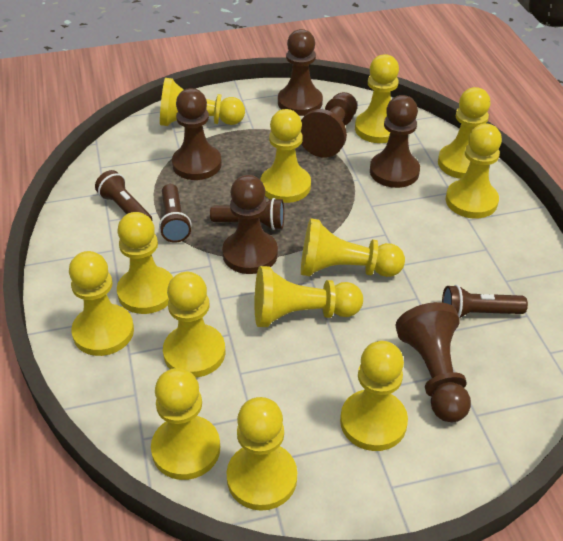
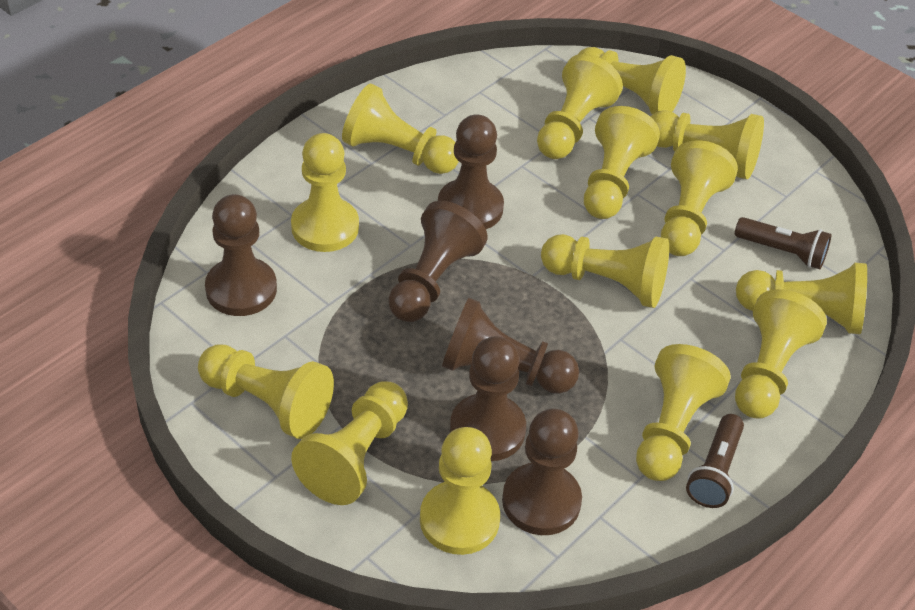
brown flashlight: 4 -> 2
yellow pawn: 13 -> 14

